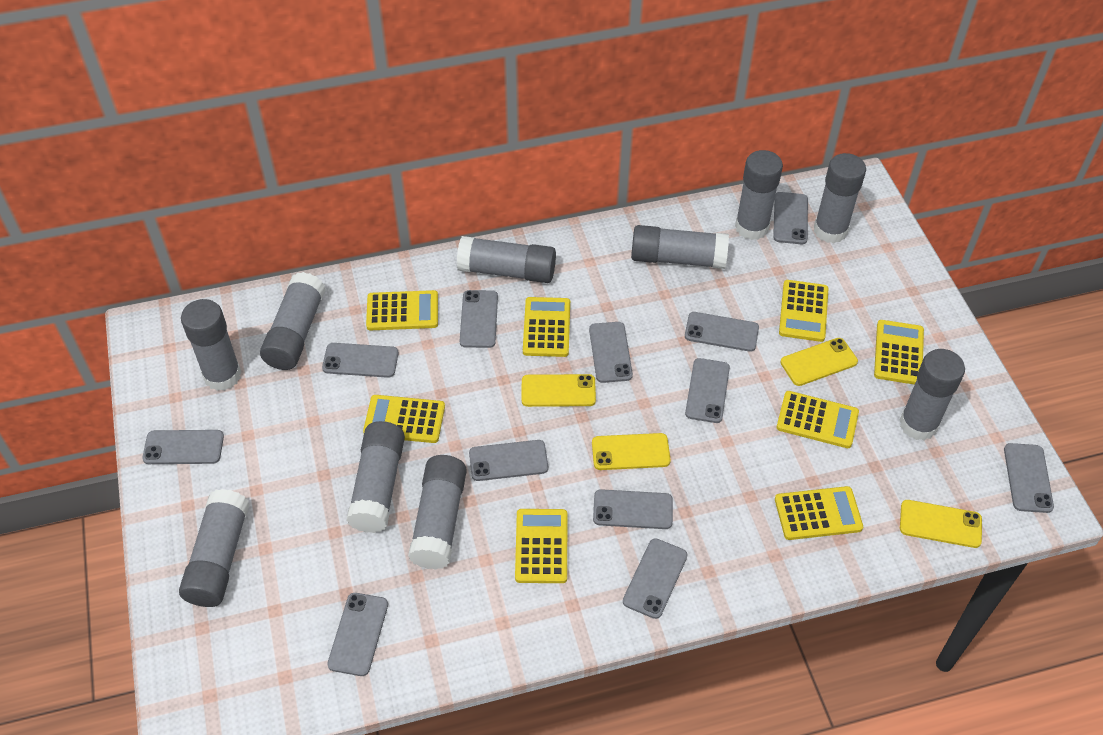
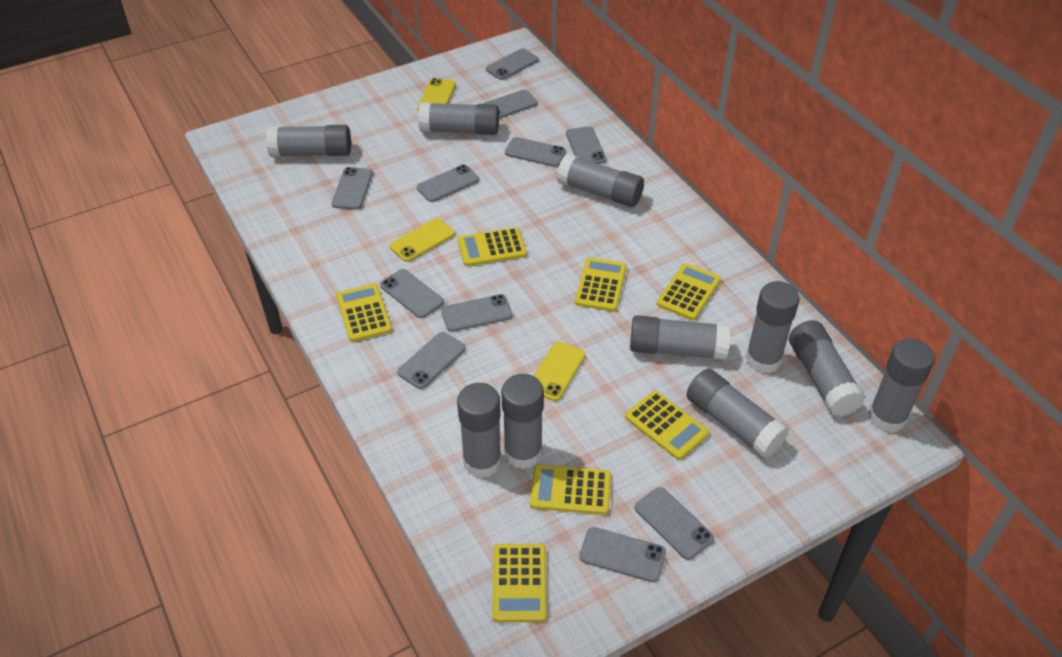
grey phone: 12 -> 11
yellow calculator: 8 -> 7
yellow phone: 4 -> 3

